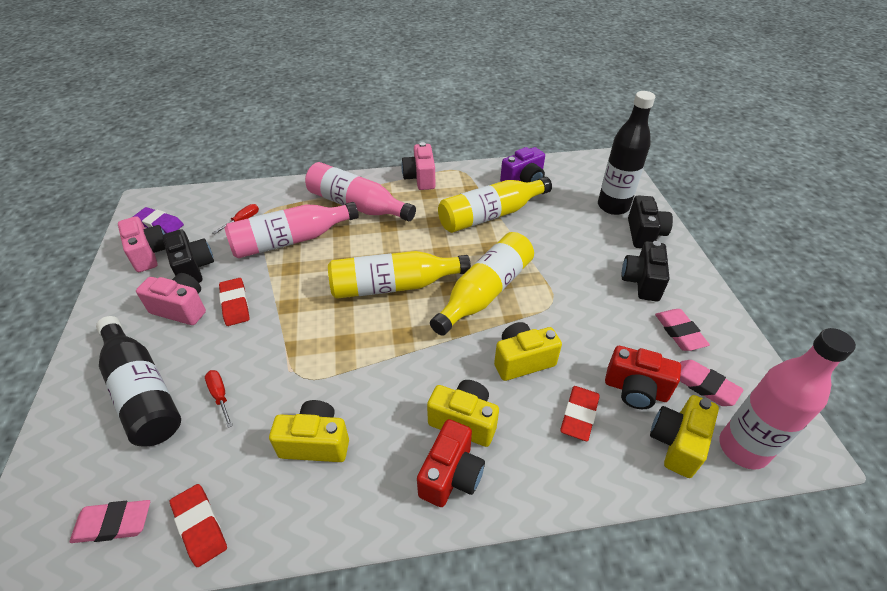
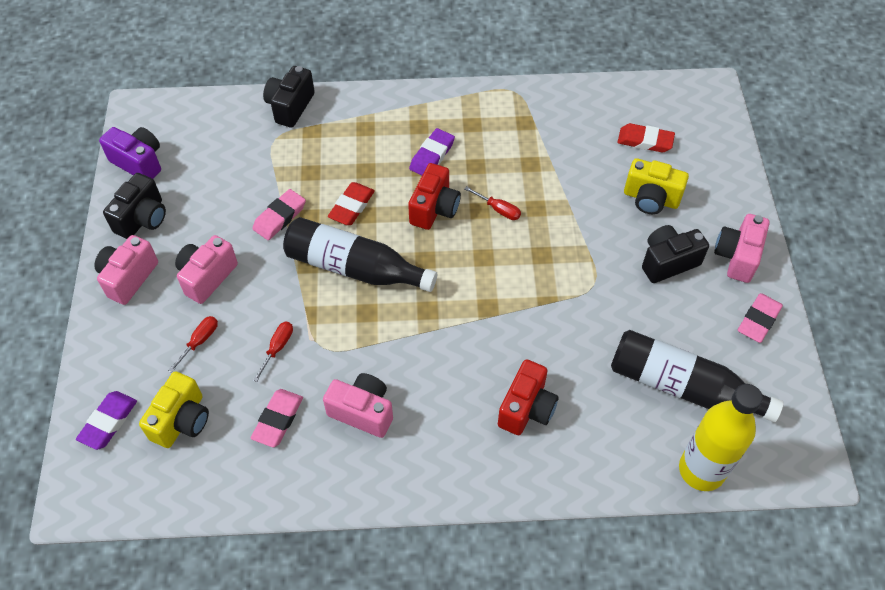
pink bottle: 3 -> 0
pink camera: 3 -> 4
purple eraser: 1 -> 2
red eraser: 3 -> 2
red screwdriver: 2 -> 3
yellow bottle: 3 -> 1
yellow camera: 4 -> 2

